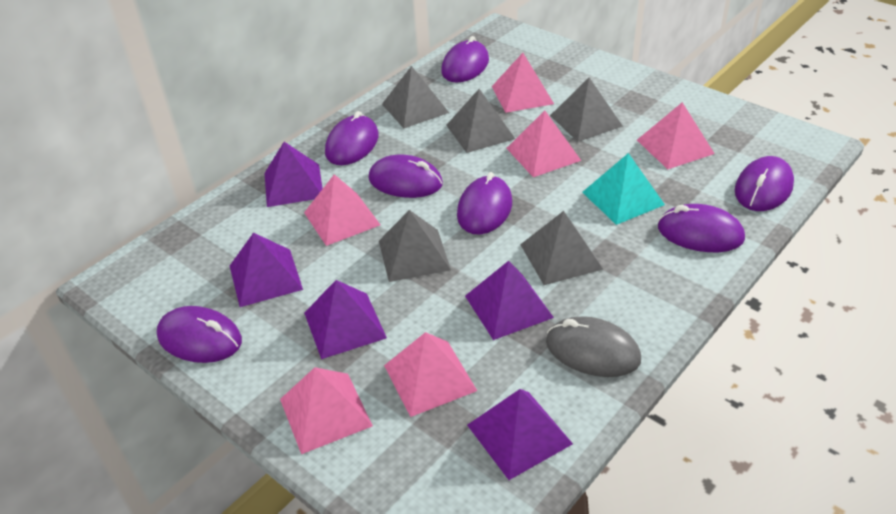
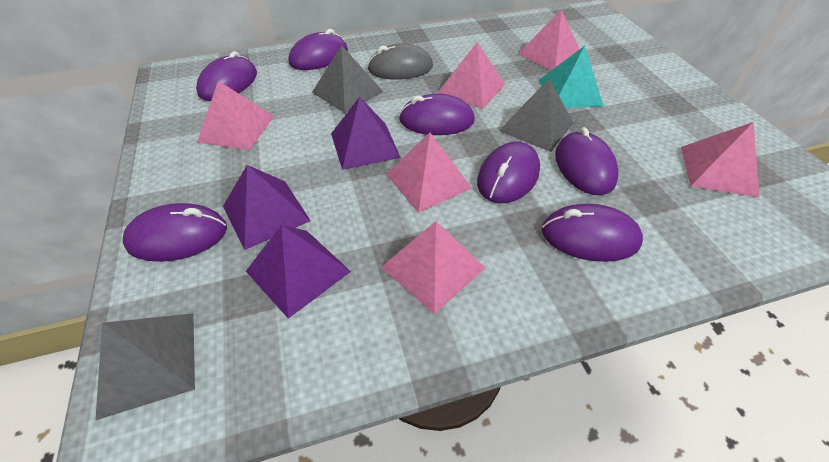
grey pyramid: 5 -> 3
purple pyramid: 5 -> 3

